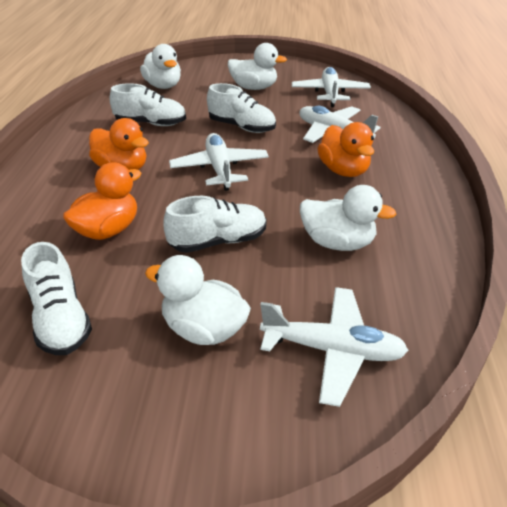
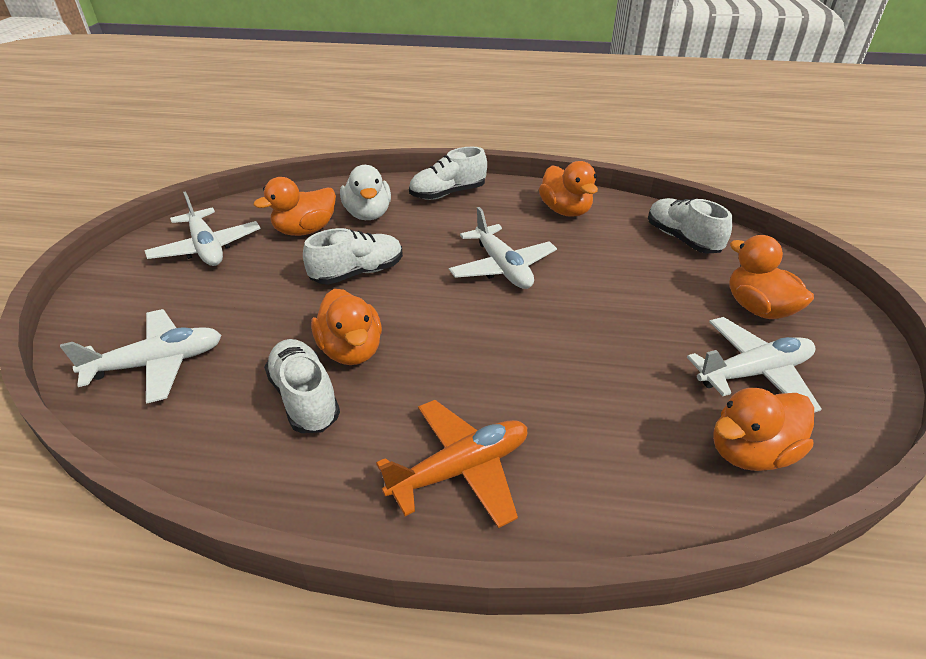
orange duck: 3 -> 5
orange plane: 0 -> 1
white duck: 4 -> 1

